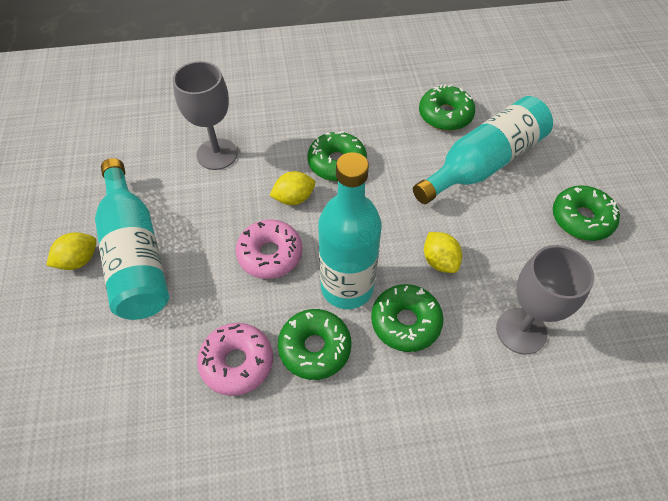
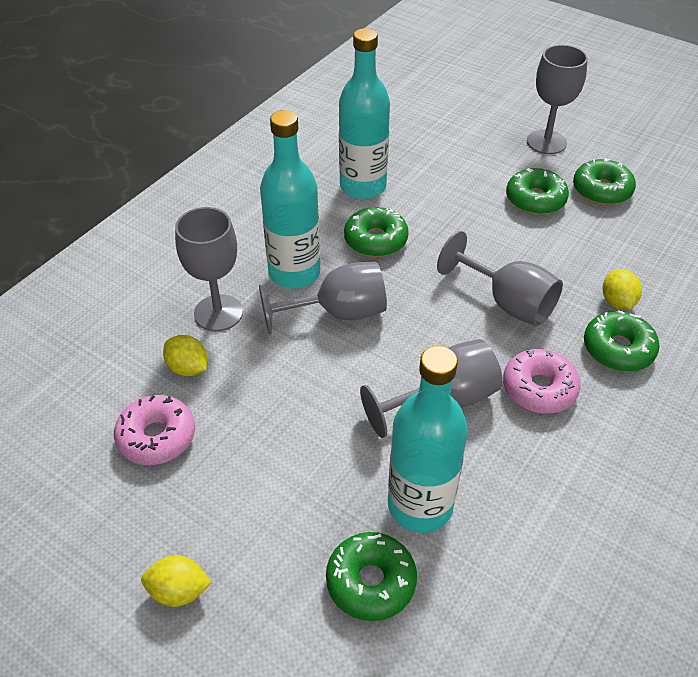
grey goblet: 2 -> 5

